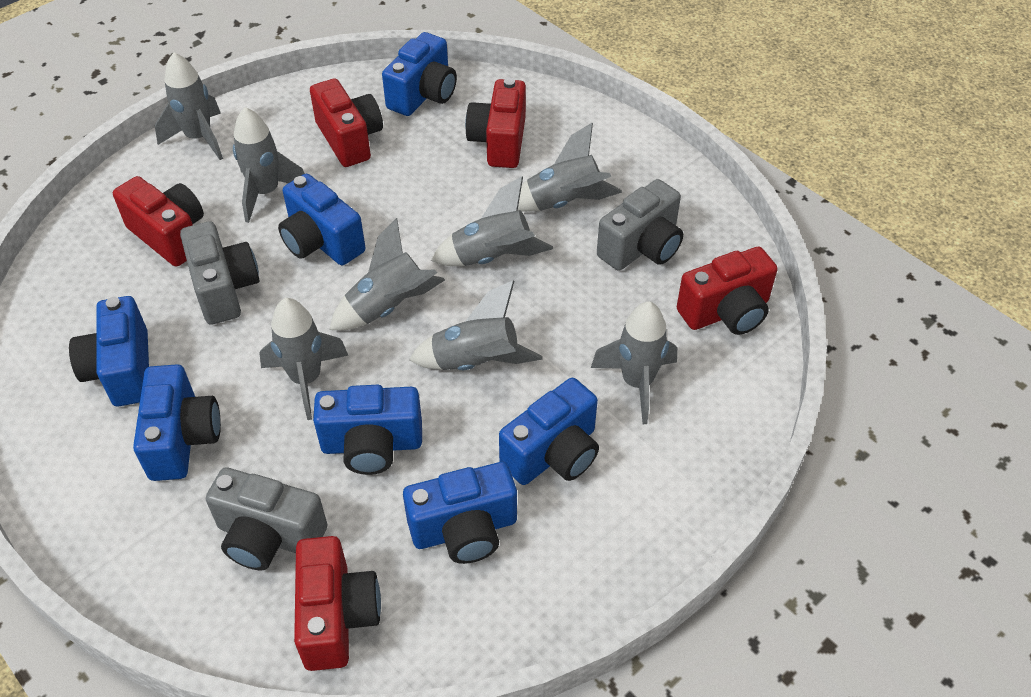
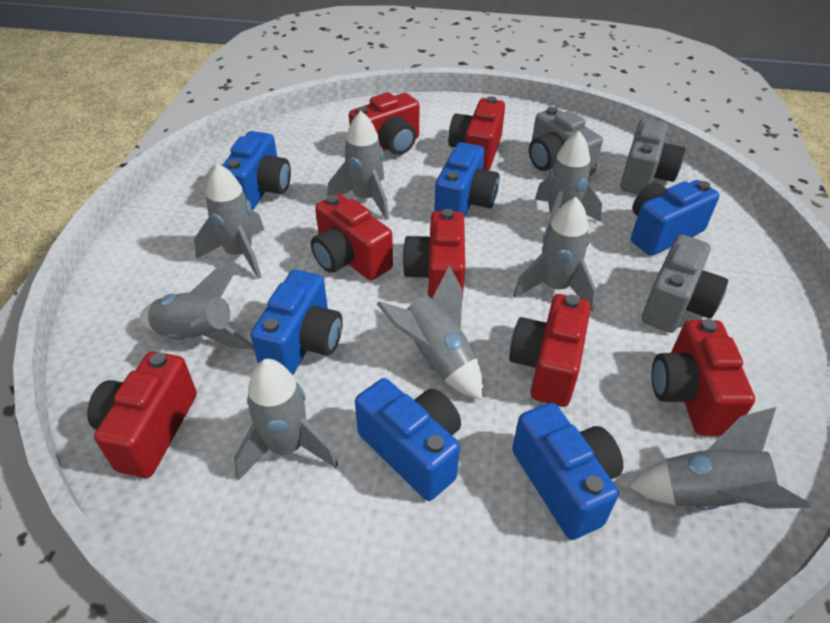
blue camera: 7 -> 6
red camera: 5 -> 7

